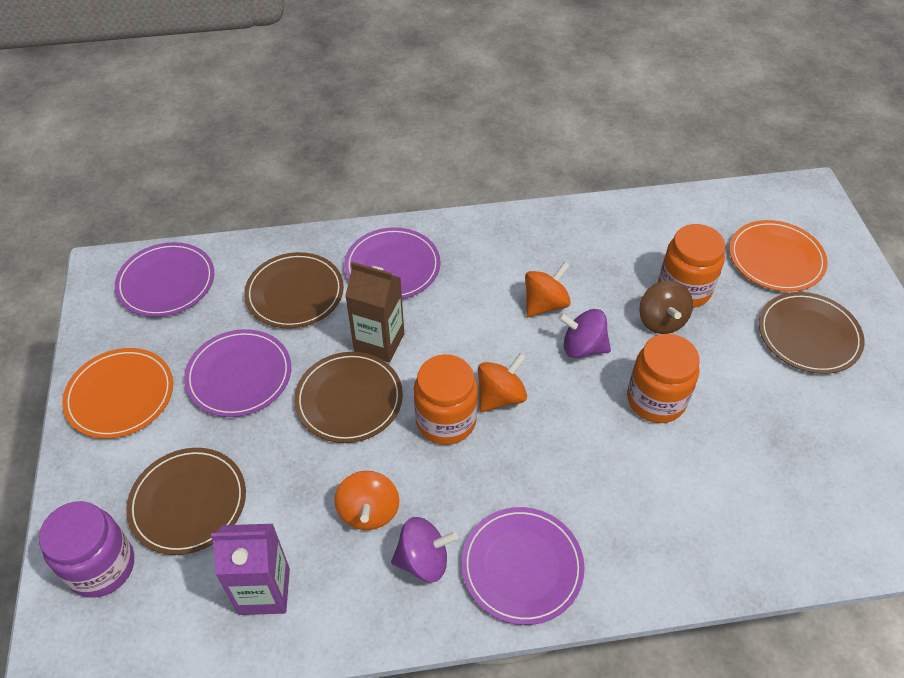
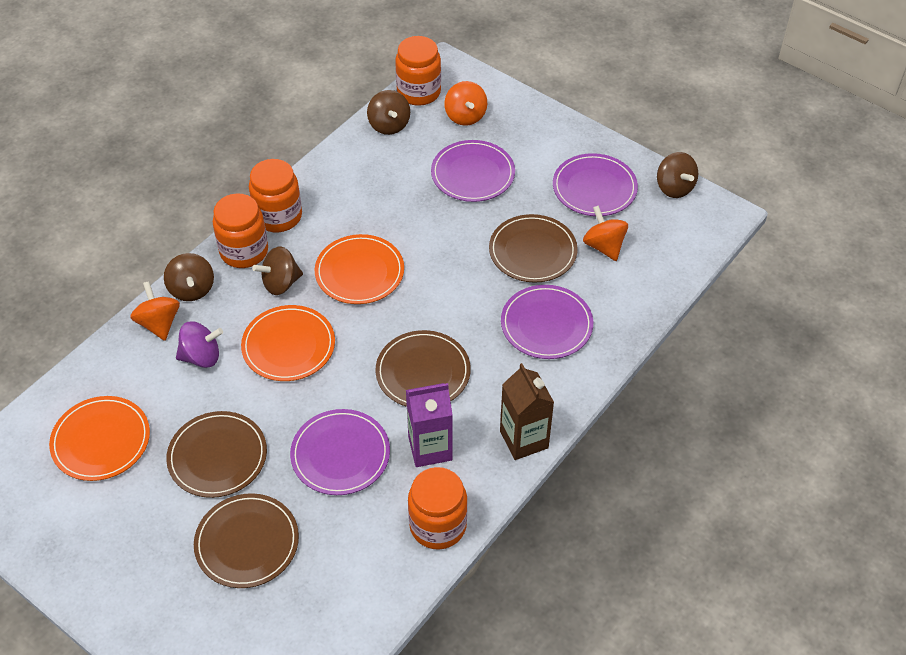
brown spinning top: 1 -> 4
orange jar: 3 -> 4
orange plate: 2 -> 3
purple jar: 1 -> 0
purple spinning top: 2 -> 1

